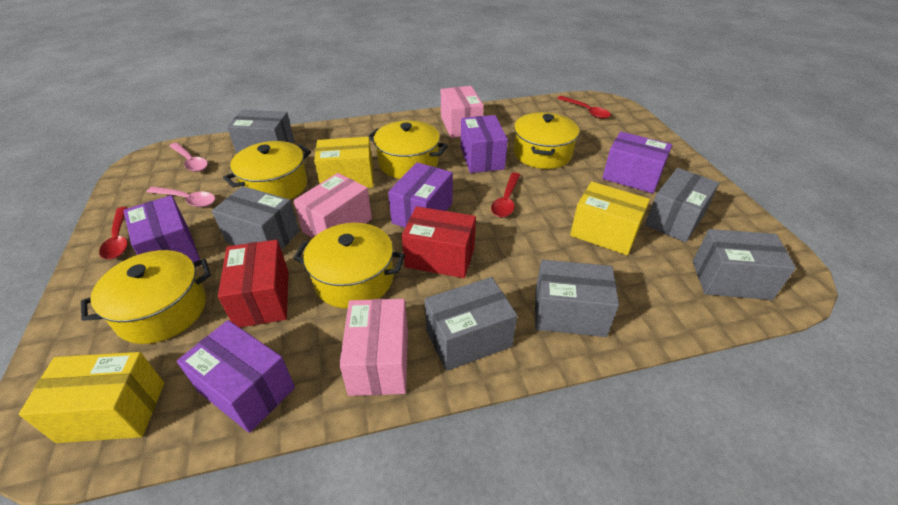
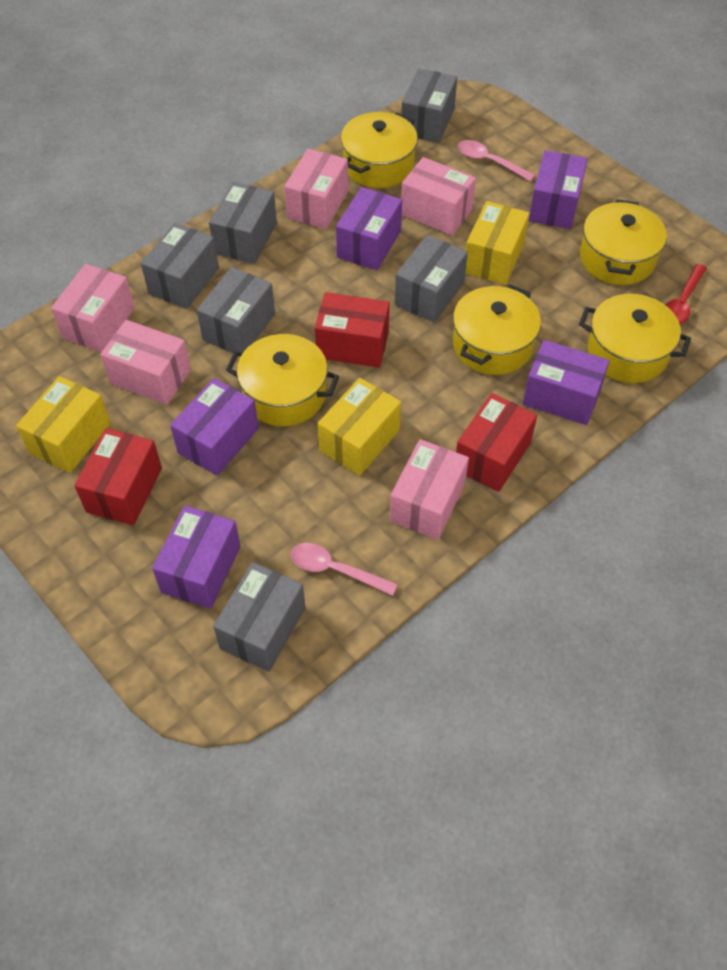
pink box: 3 -> 5
red box: 2 -> 3
red spoon: 3 -> 1

